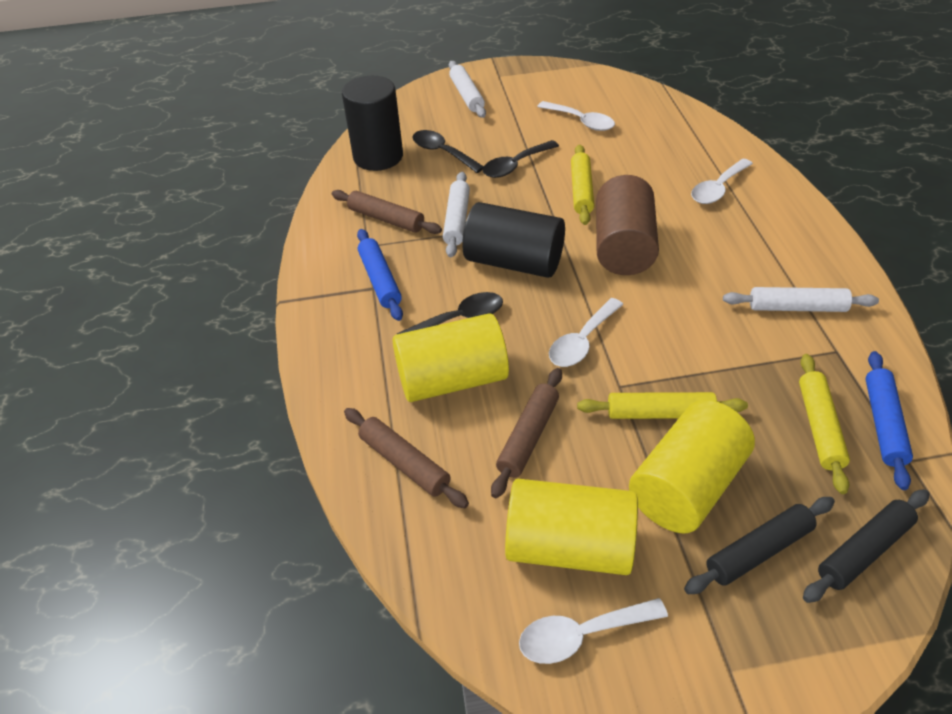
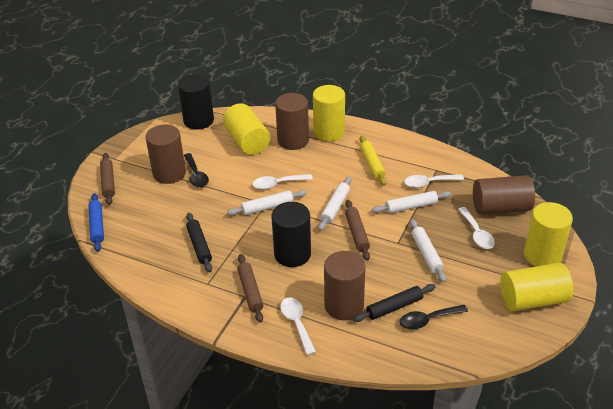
black spoon: 3 -> 2
blue rolling pin: 2 -> 1
brown cylinder: 1 -> 4
white rolling pin: 3 -> 4
yellow cylinder: 3 -> 4
yellow rolling pin: 3 -> 1

